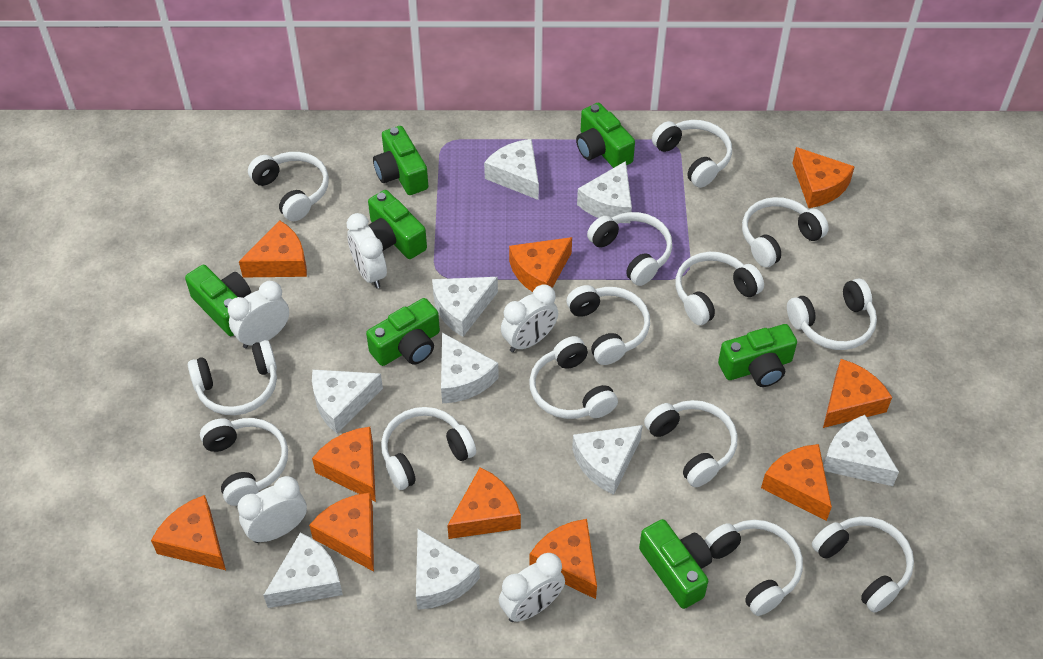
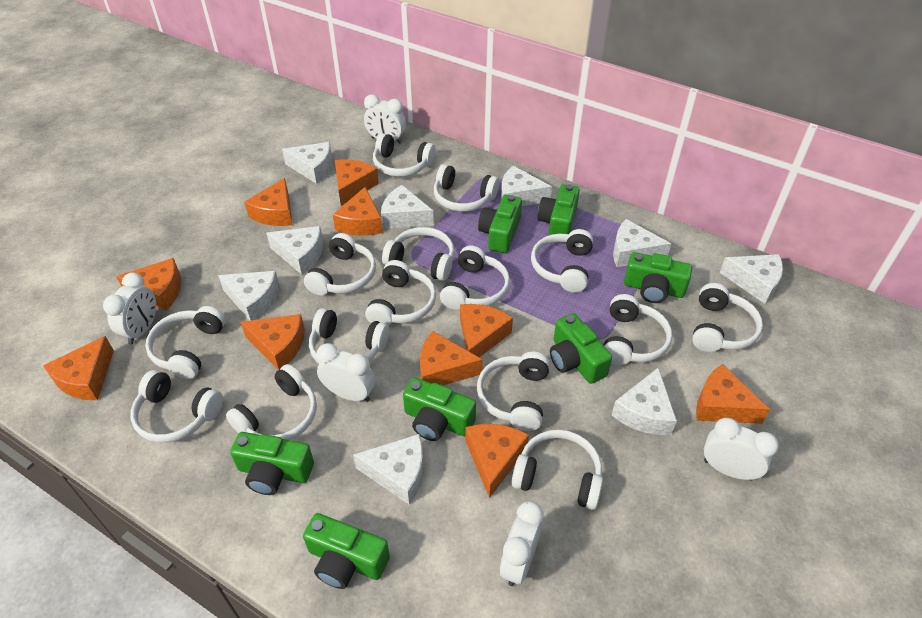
white headphones: 14 -> 15

